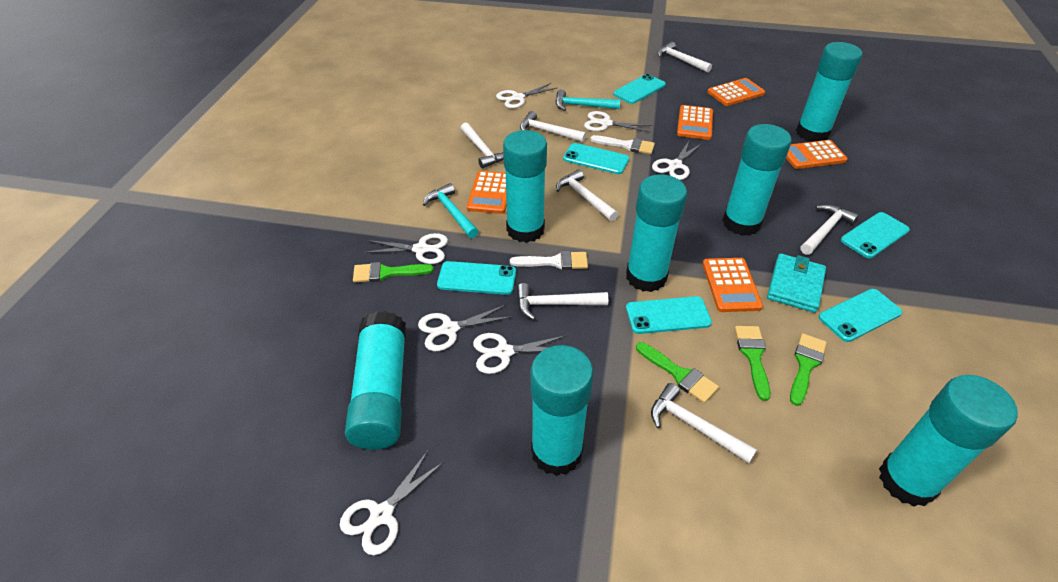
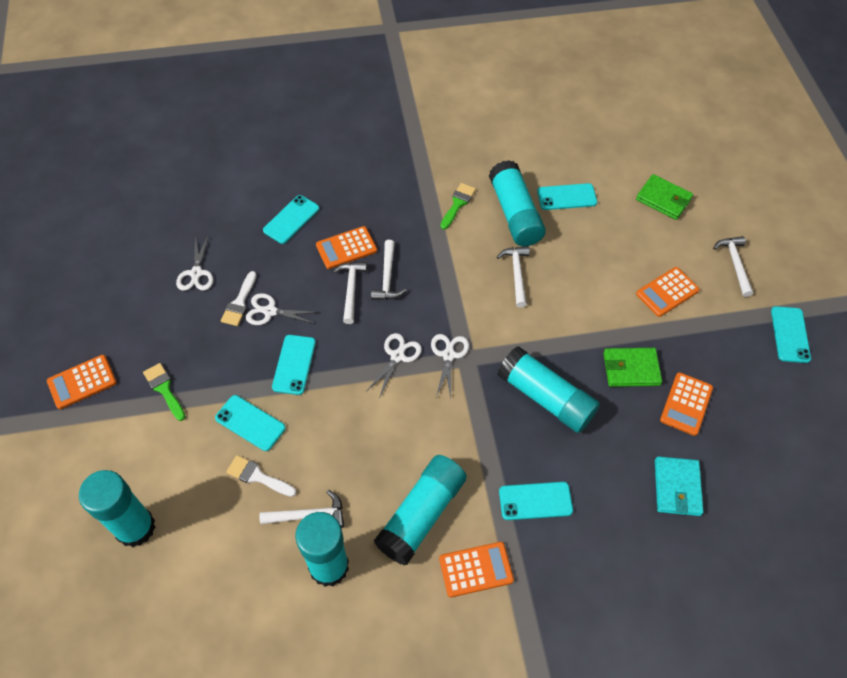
green brush: 4 -> 2
green wallet: 0 -> 2
turquoise glue stick: 7 -> 5
turquoise hammer: 2 -> 0
white hammer: 7 -> 5
white scissors: 7 -> 4

